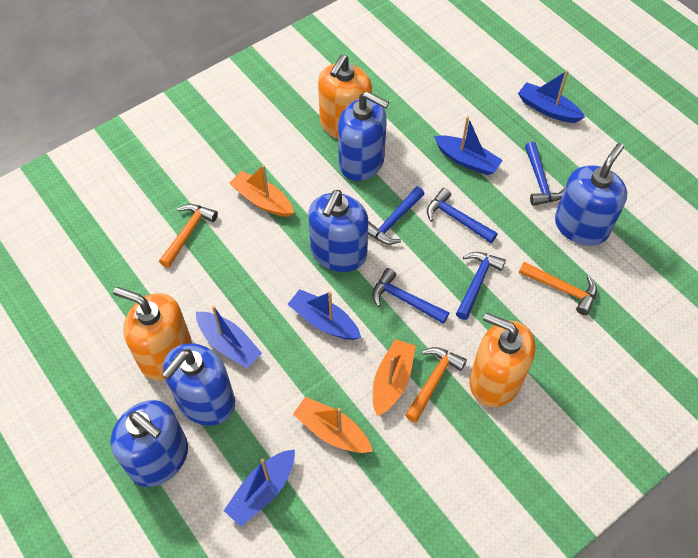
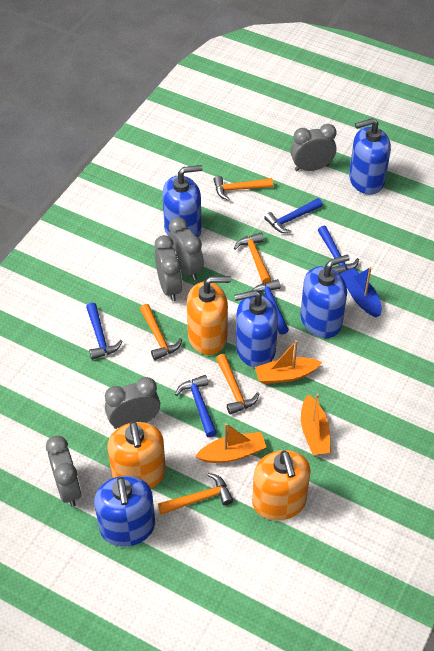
blue boat: 5 -> 1
grey clock: 0 -> 5
orange hammer: 3 -> 5

